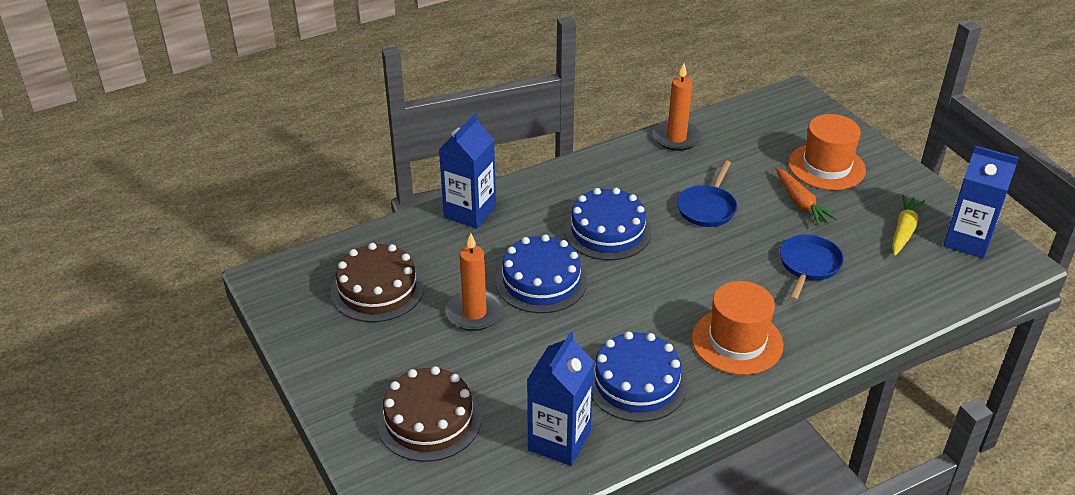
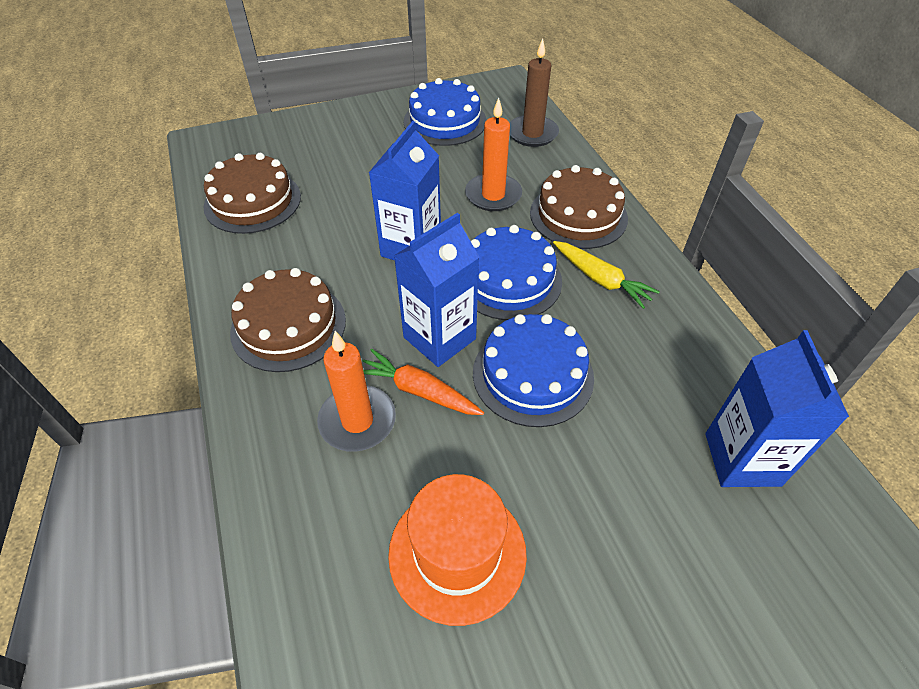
blue pan: 2 -> 0
brown cake: 2 -> 3
brown candle: 0 -> 1
orange hat: 2 -> 1

